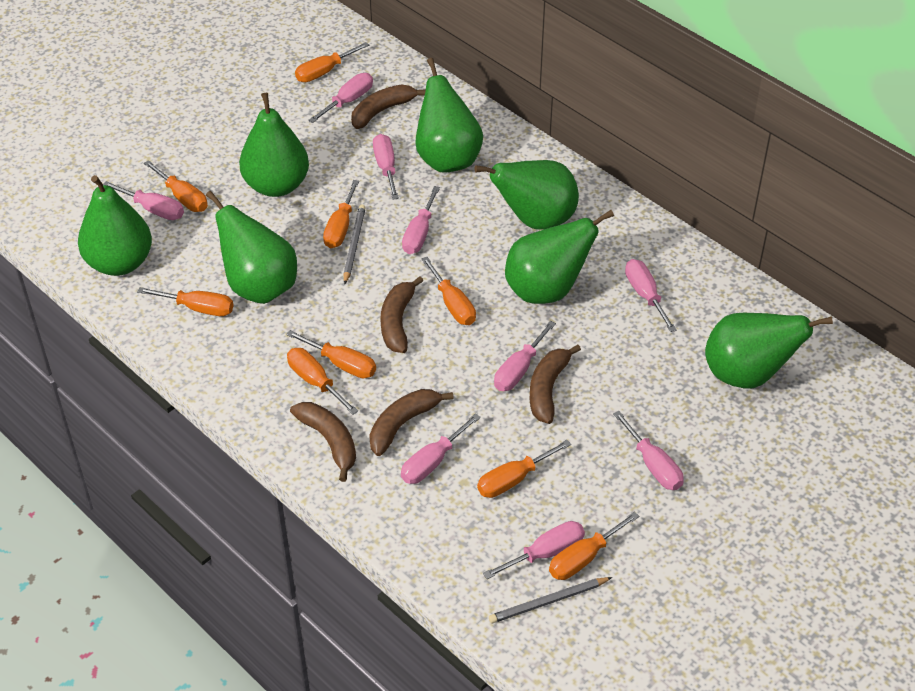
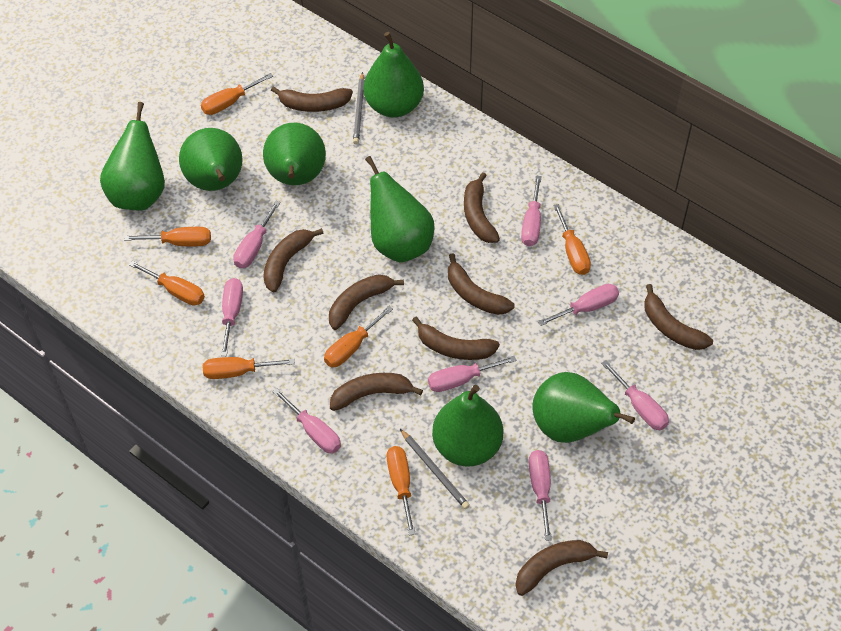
brown banana: 5 -> 9
orange screwdriver: 9 -> 7
pink screwdriver: 9 -> 8

